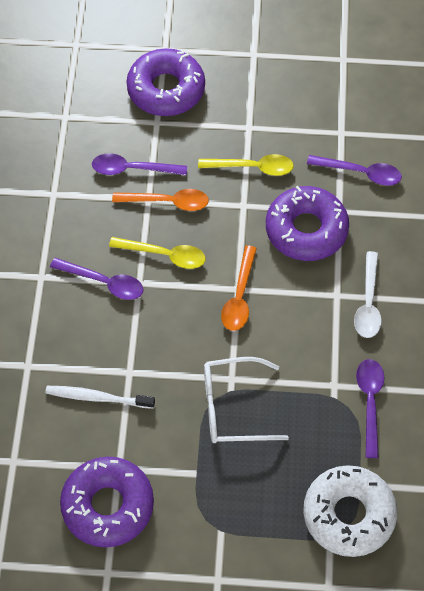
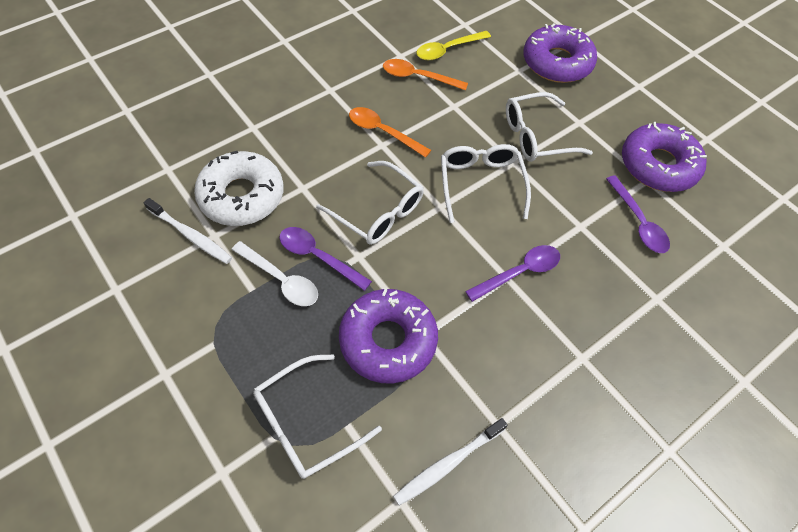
purple spoon: 4 -> 3
white glasses: 1 -> 4
white toothbrush: 1 -> 2
yellow spoon: 2 -> 1

